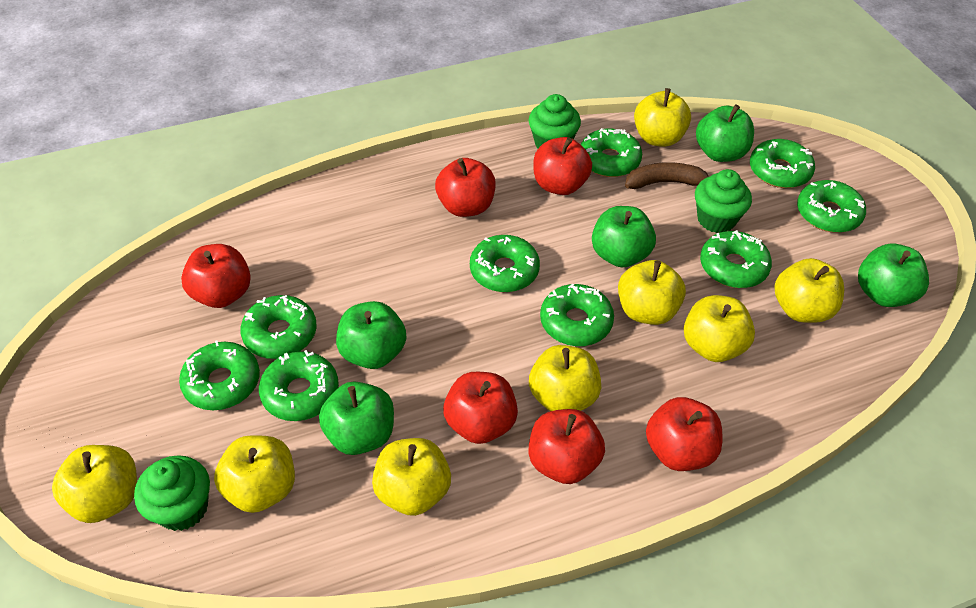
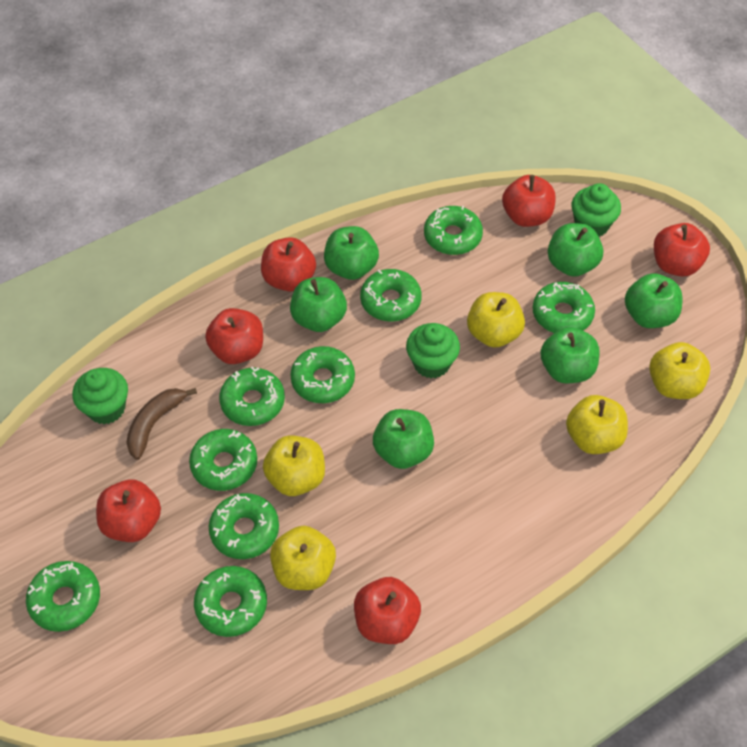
green apple: 5 -> 6
yellow apple: 8 -> 5

